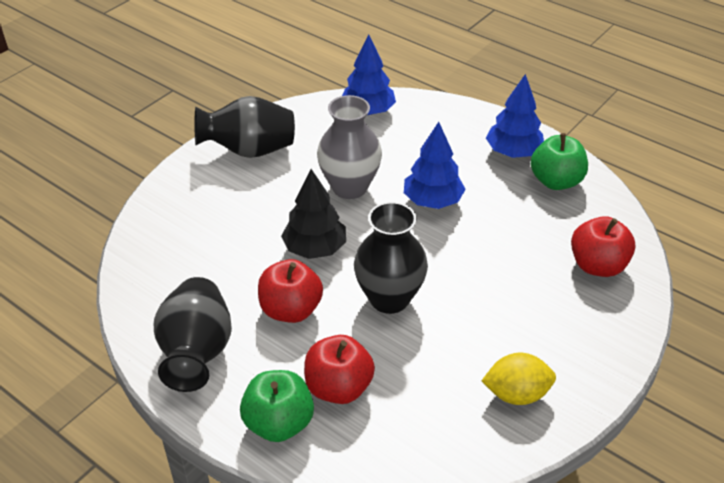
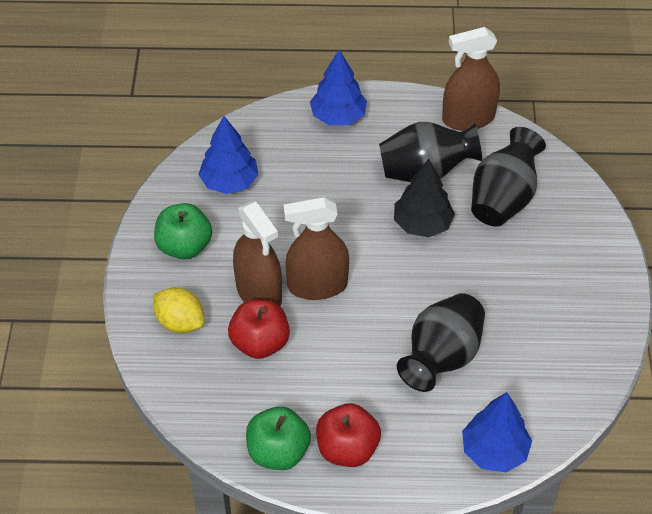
brown spray bottle: 0 -> 3
grey vase: 1 -> 0
red apple: 3 -> 2

